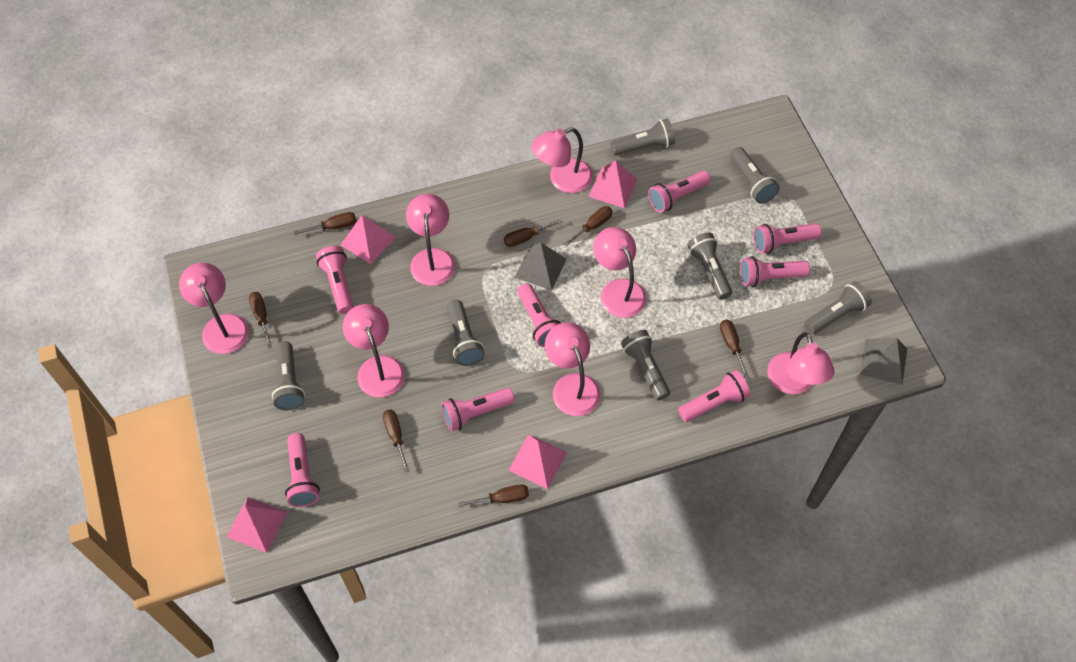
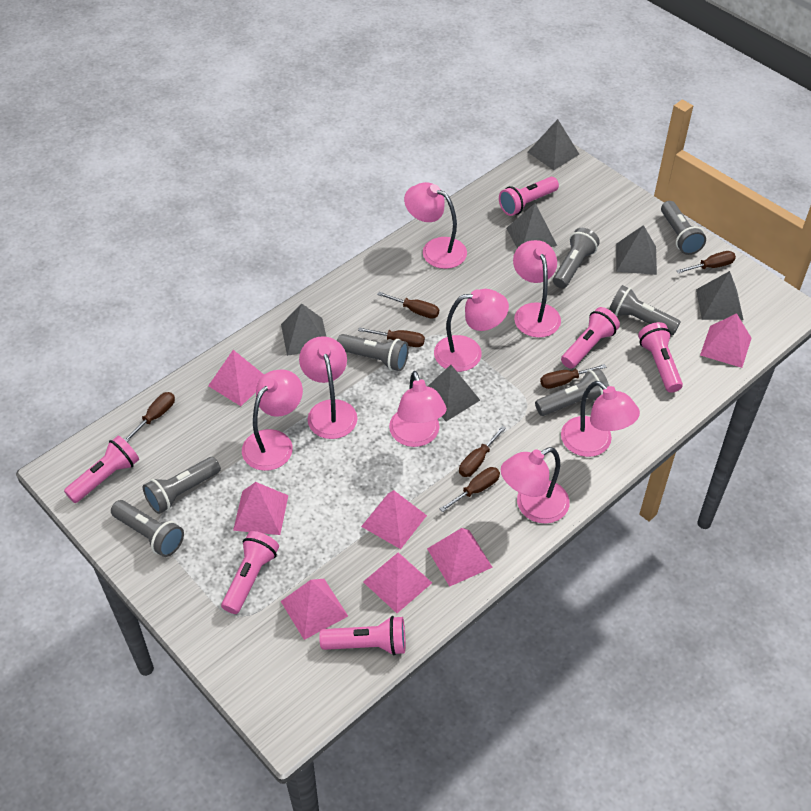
grey pyramid: 2 -> 6
pink flashlight: 8 -> 6
pink lamp: 7 -> 8
pink pyramid: 4 -> 7

